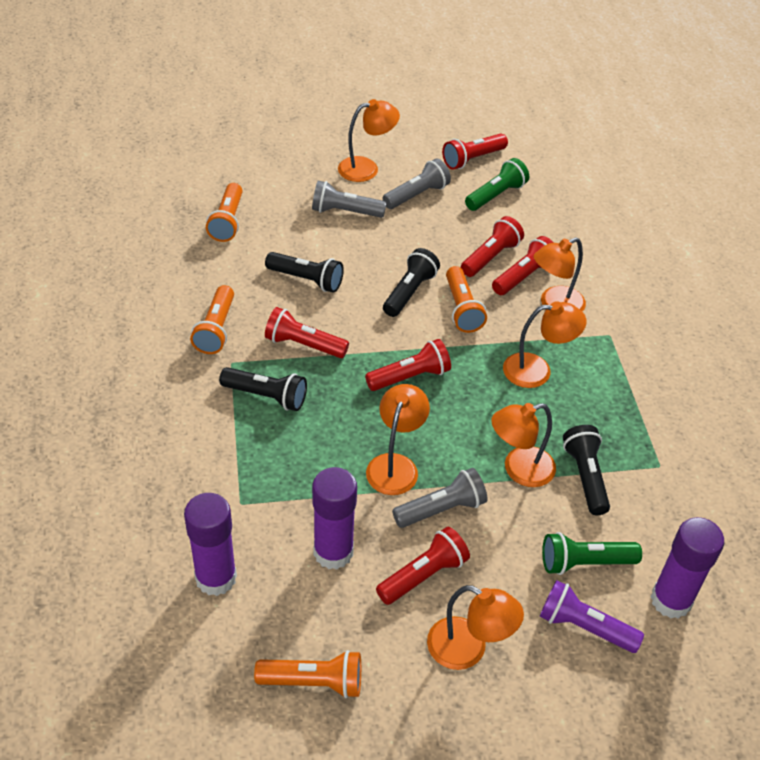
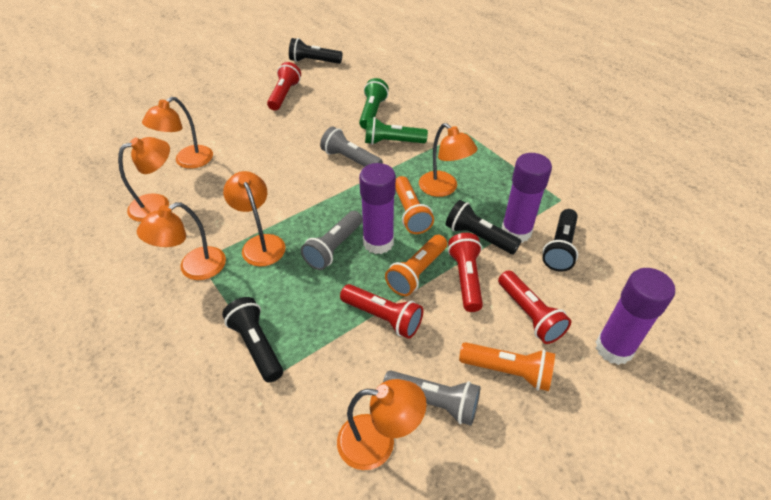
orange flashlight: 4 -> 3
purple flashlight: 1 -> 0
red flashlight: 6 -> 4

